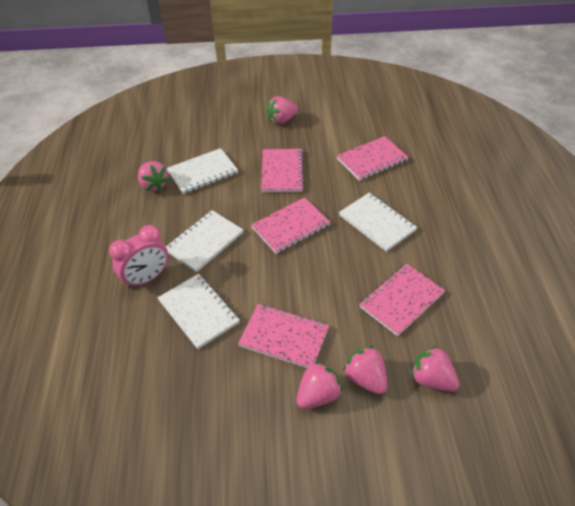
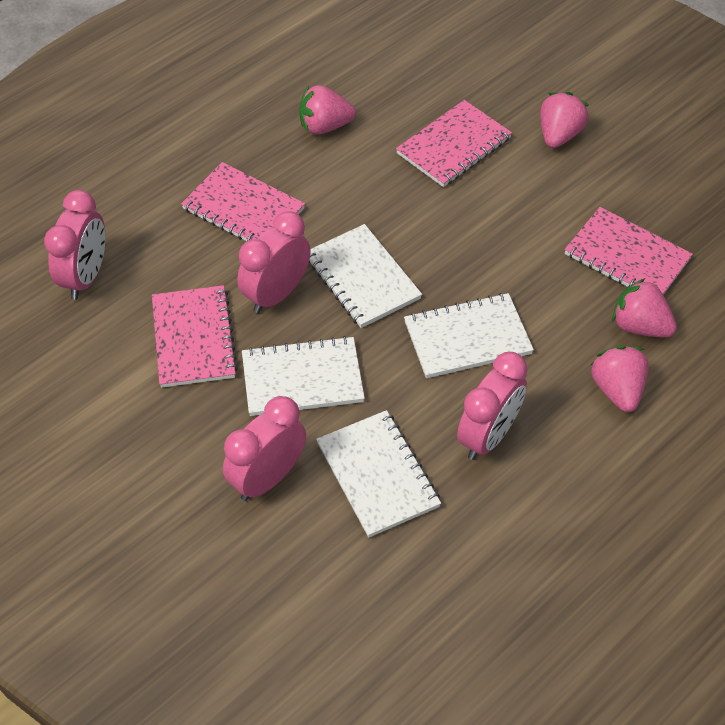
pink clock: 1 -> 4
pink notebook: 5 -> 4
pink strawberry: 5 -> 4

